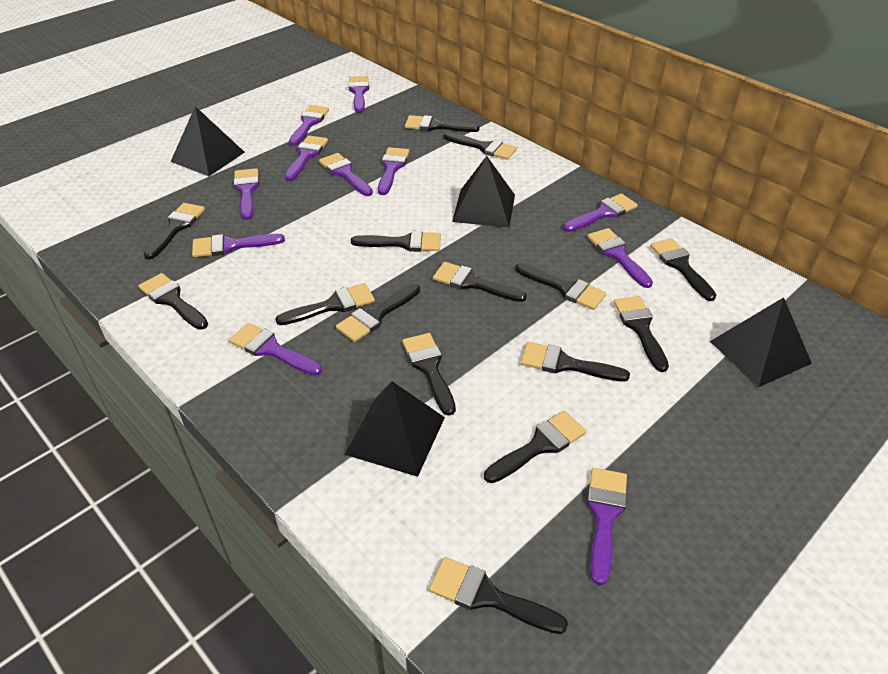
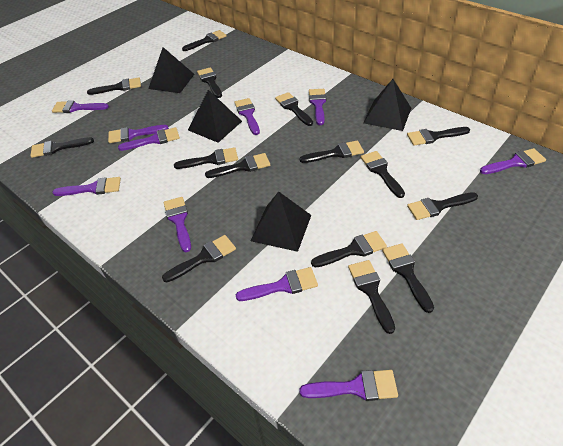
purple brush: 11 -> 10

